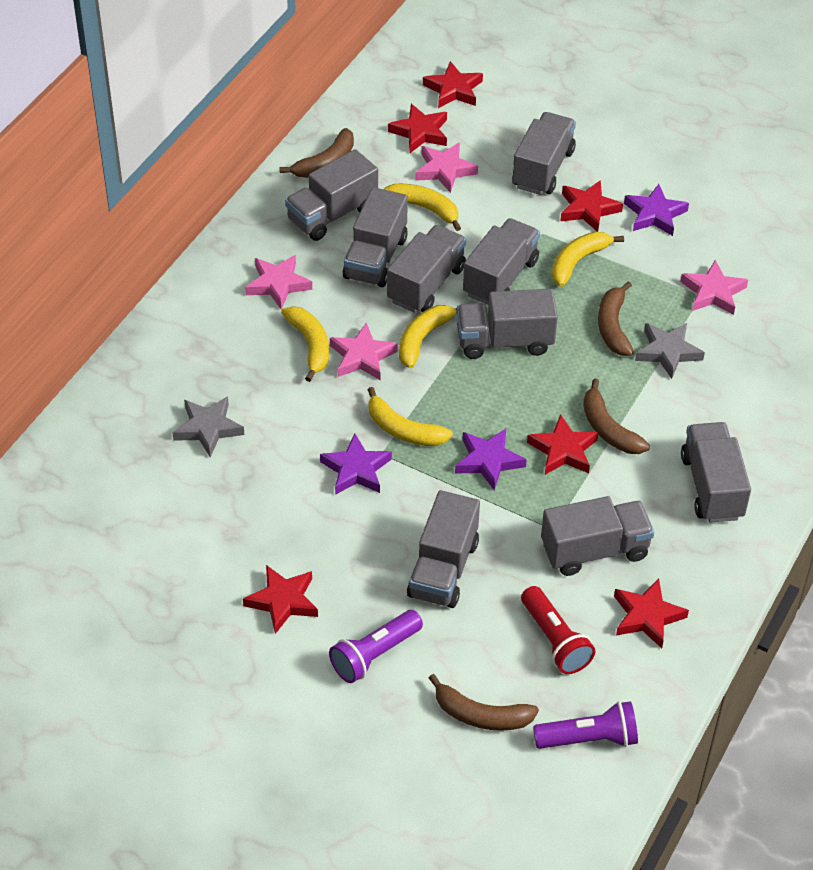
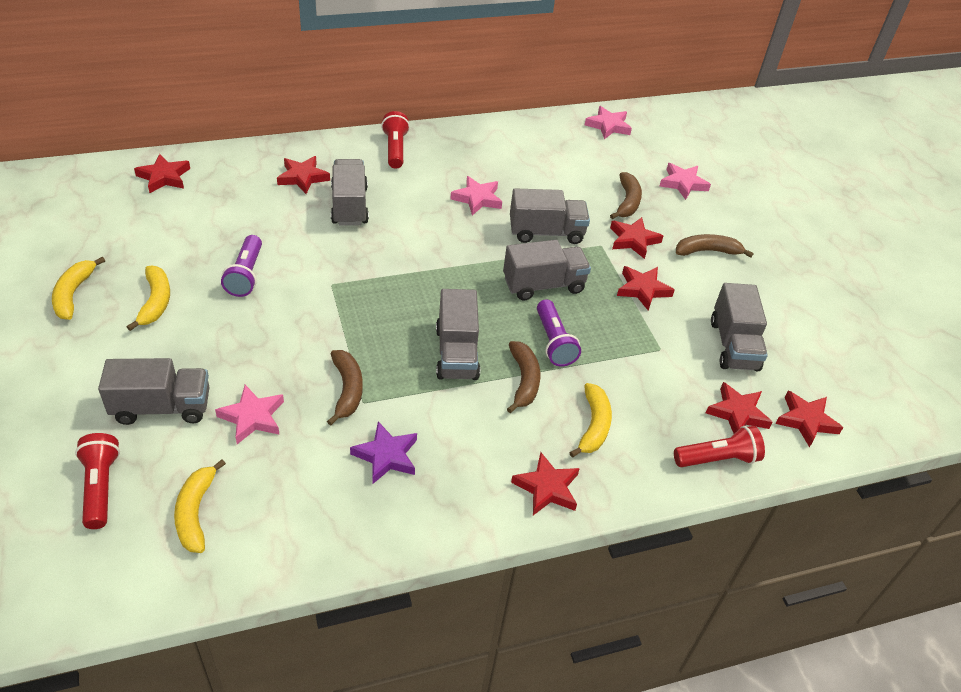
grey star: 2 -> 0
grey truck: 9 -> 6
purple star: 3 -> 1
red flashlight: 1 -> 3
red star: 6 -> 7
yellow banana: 5 -> 4

